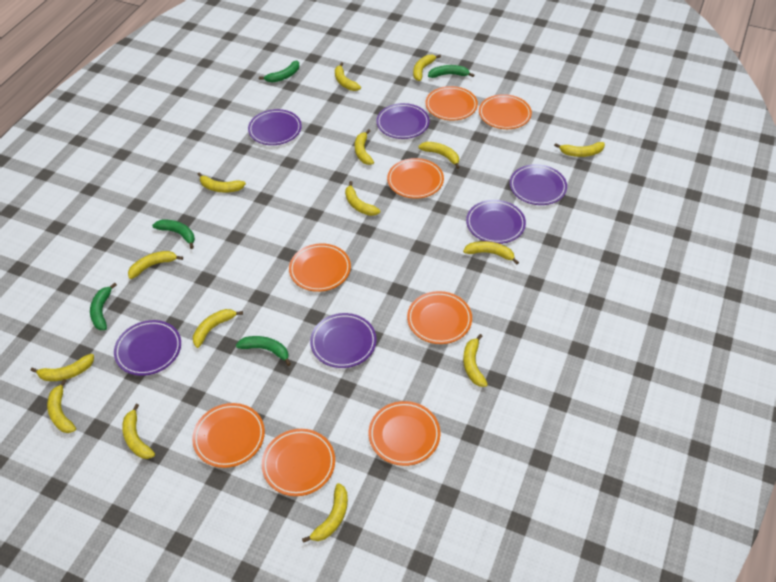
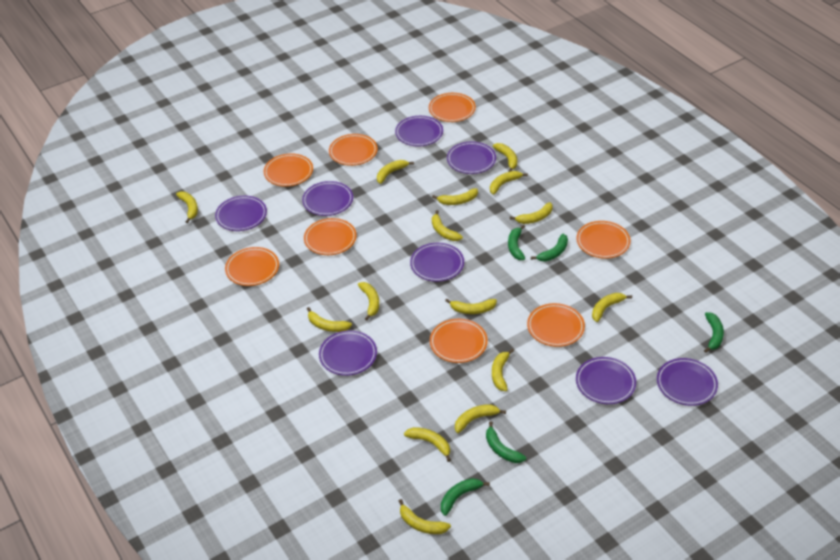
purple plate: 6 -> 8

